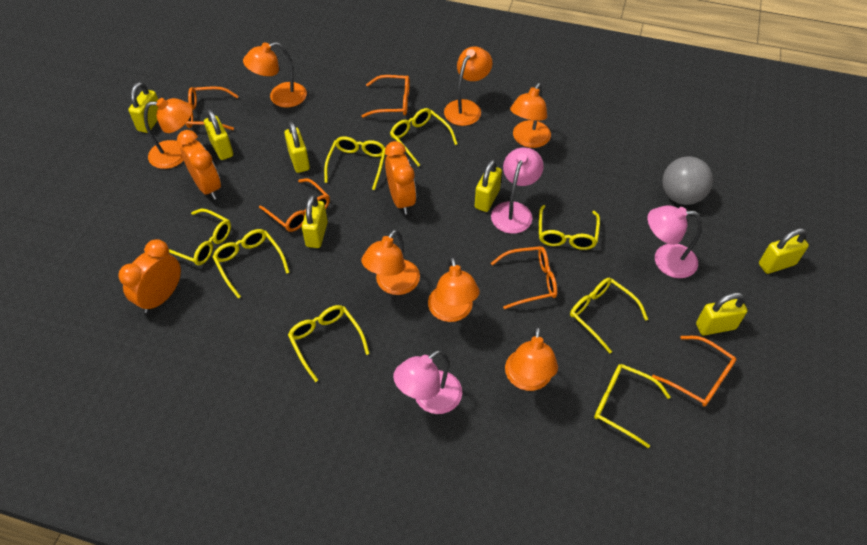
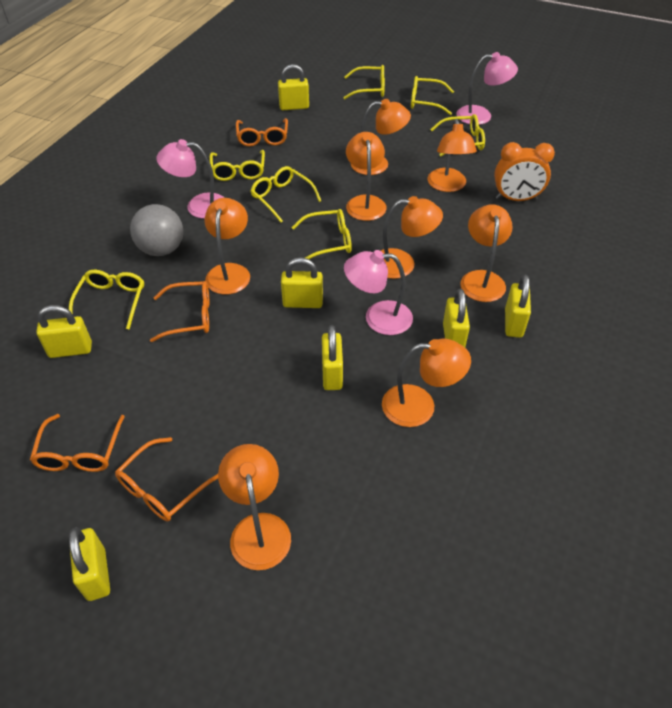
orange clock: 3 -> 1
orange glasses: 5 -> 4
orange lamp: 7 -> 8
yellow glasses: 8 -> 7

